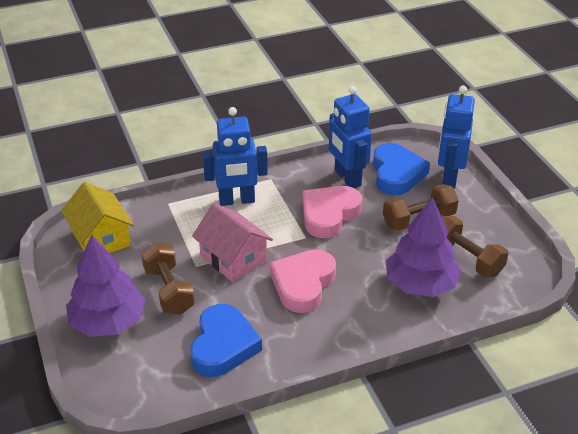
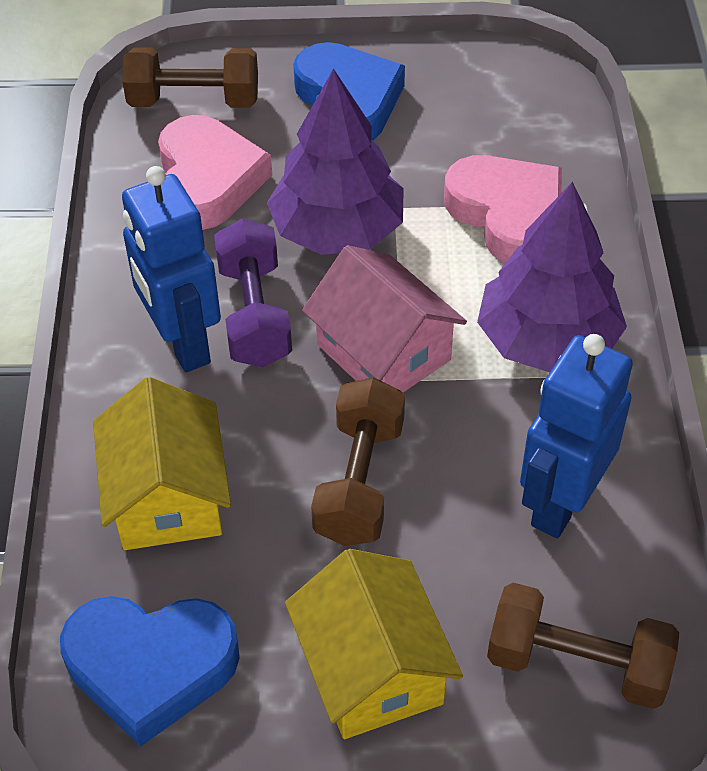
blue robot: 3 -> 2
purple dumbbell: 0 -> 1
yellow house: 1 -> 2

